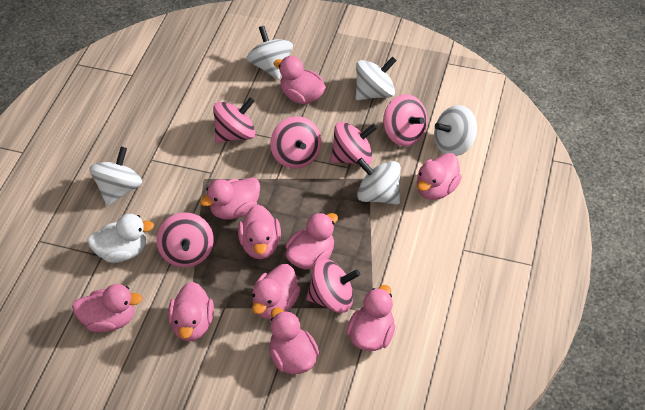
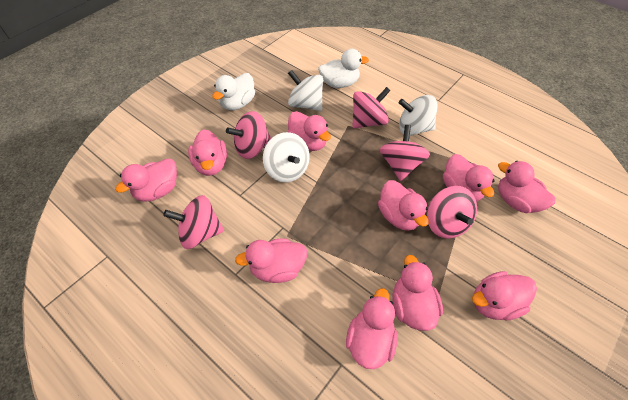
pink spinning top: 6 -> 5
white duck: 1 -> 2
white spinning top: 5 -> 3

